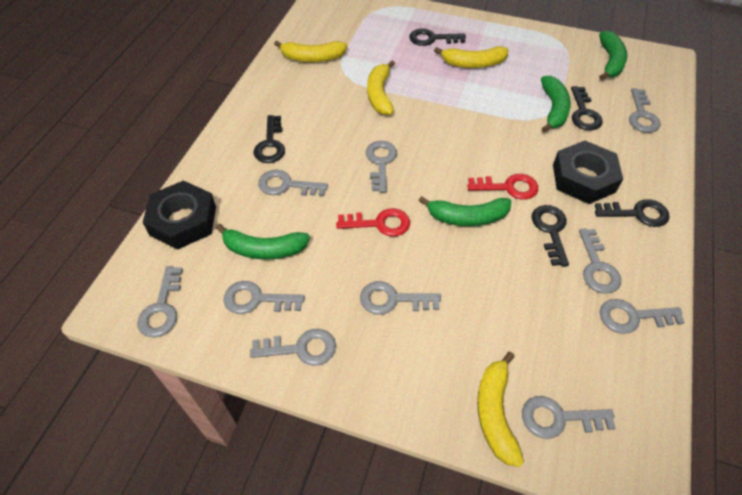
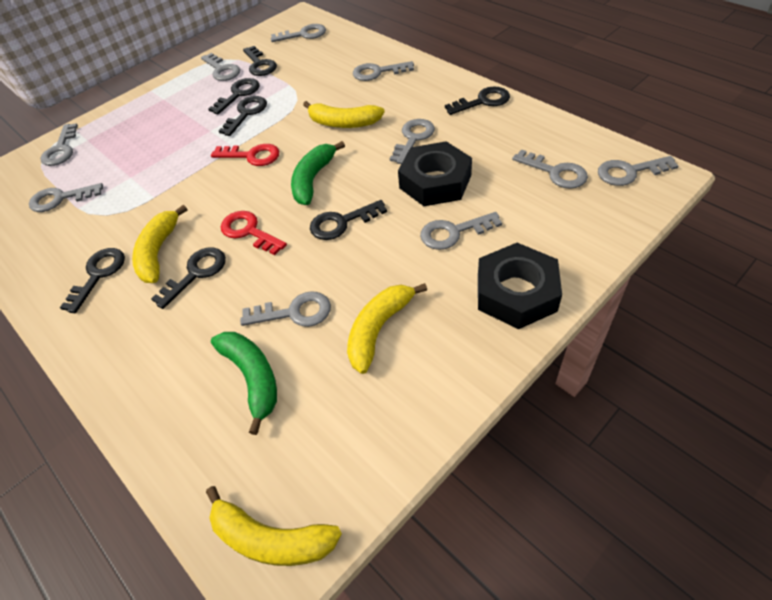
black key: 5 -> 7
green banana: 4 -> 2

